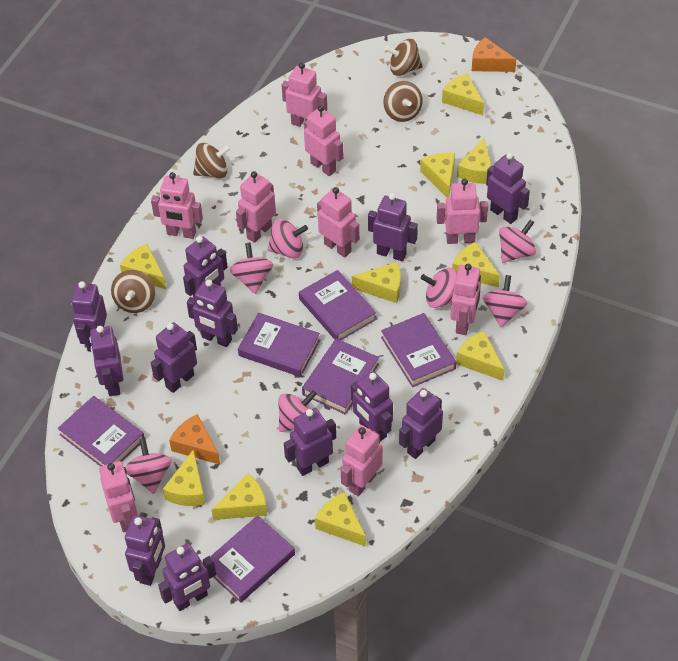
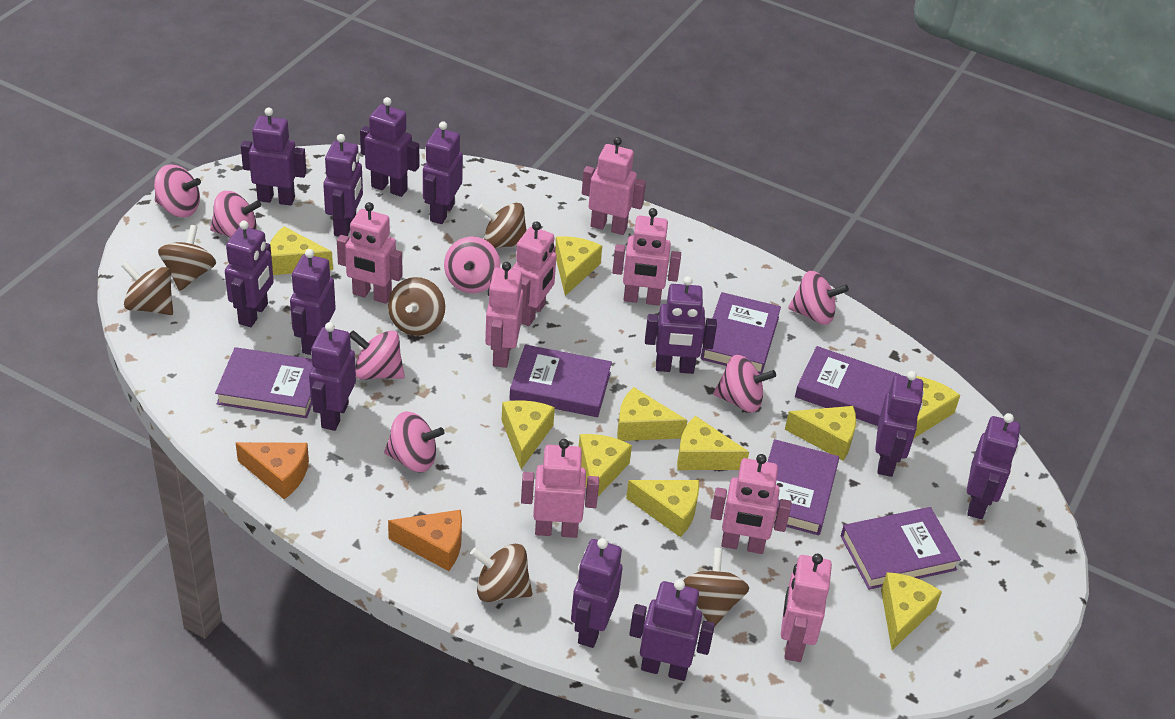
brown spinning top: 4 -> 6
pink robot: 9 -> 8

